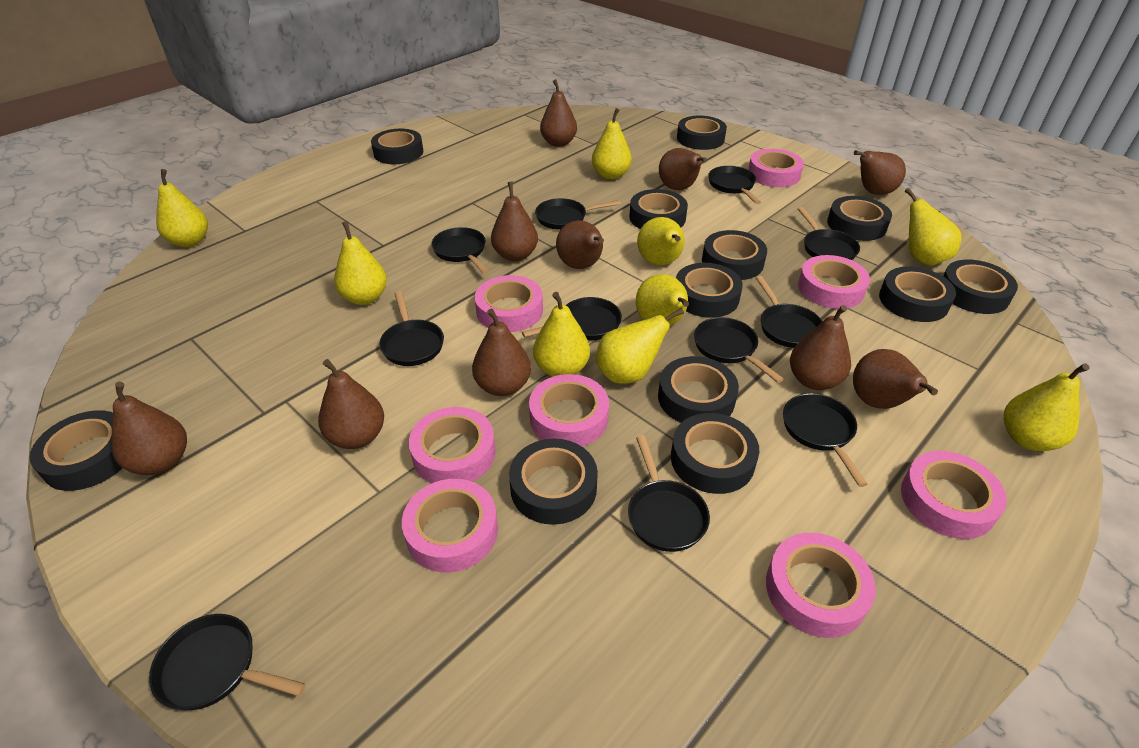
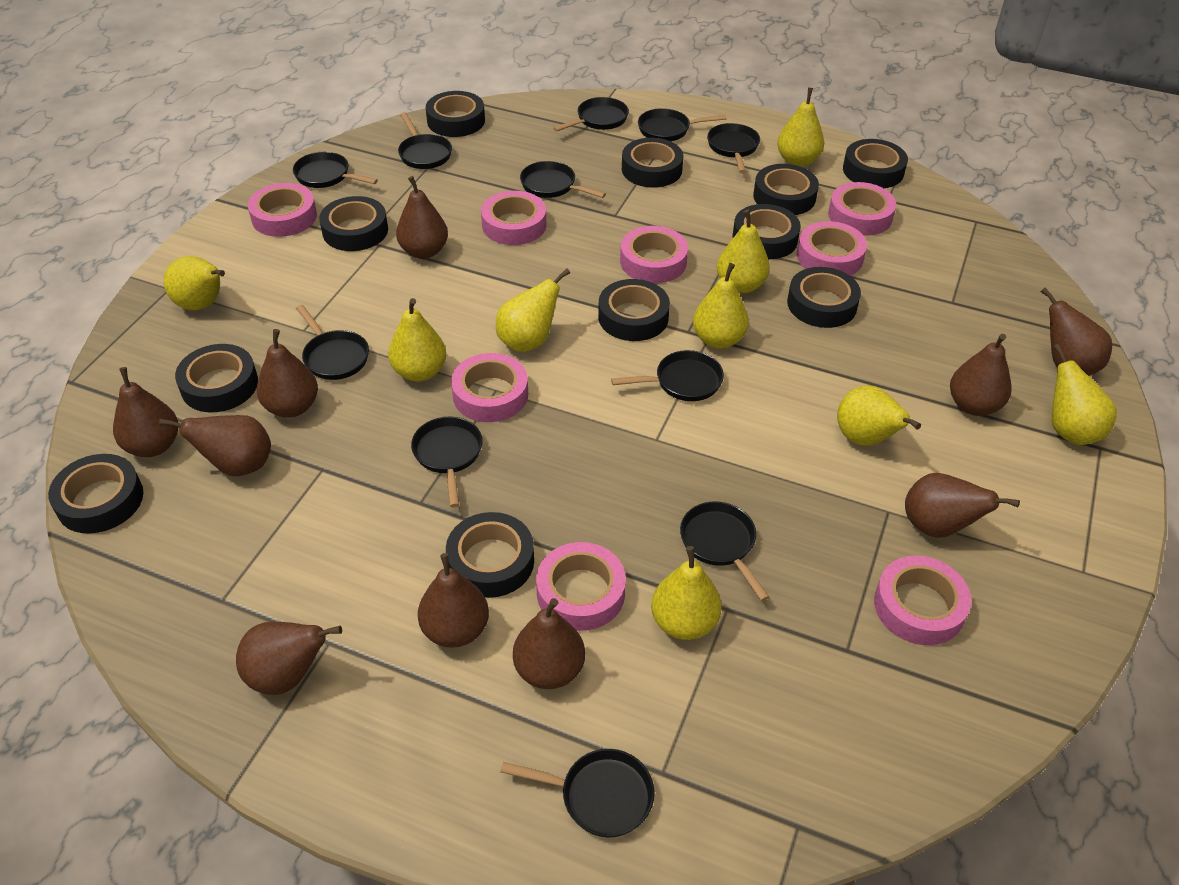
black tape: 12 -> 11

